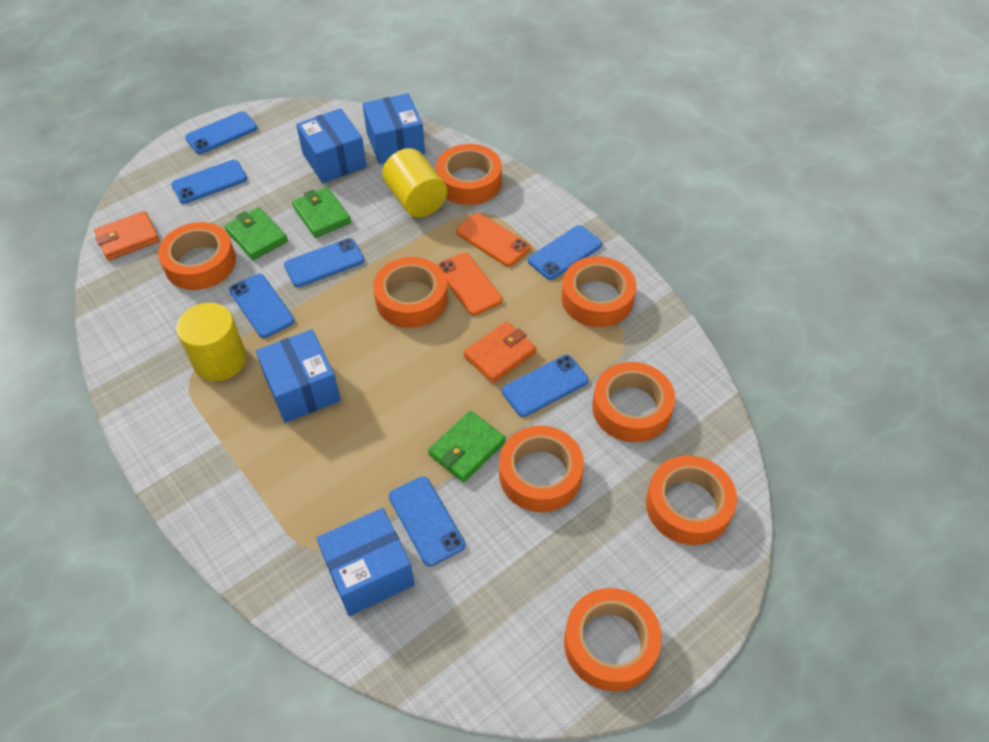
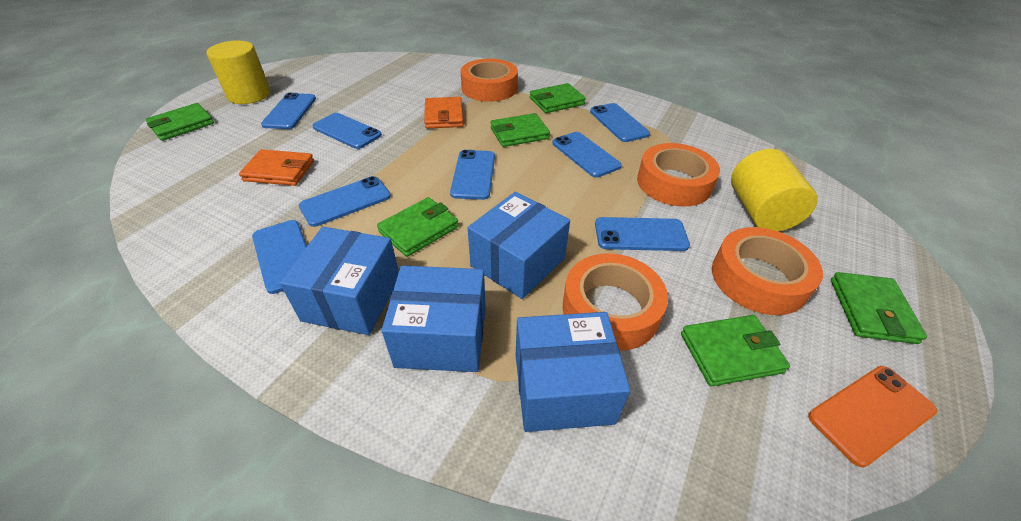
blue phone: 7 -> 8
green wallet: 3 -> 6
orange phone: 2 -> 1
orange tape: 8 -> 4

